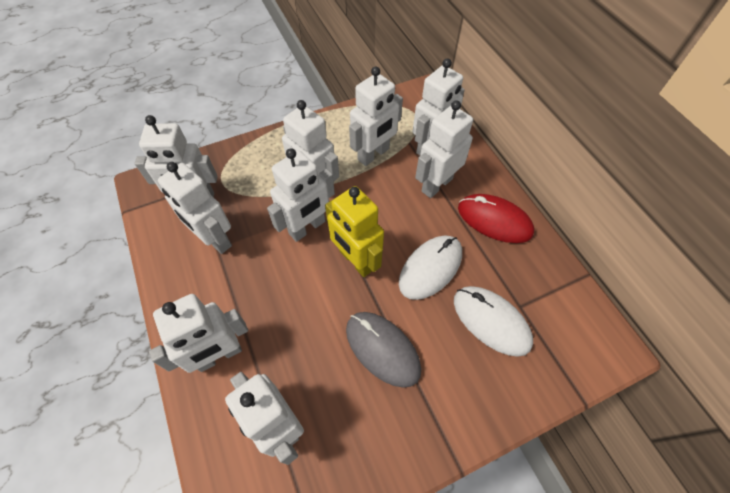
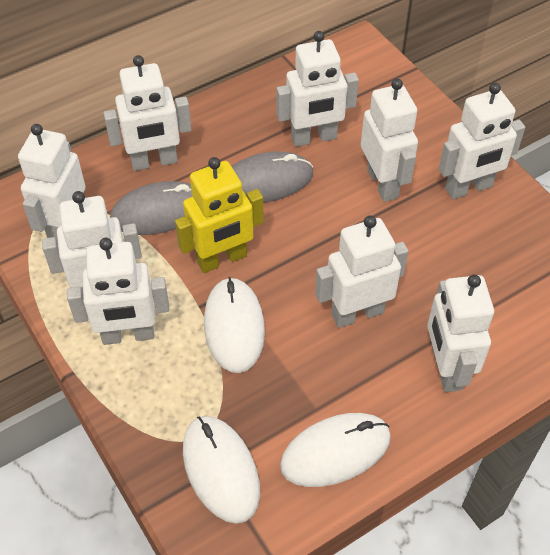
grey mouse: 1 -> 2
red mouse: 1 -> 0
white mouse: 2 -> 3

